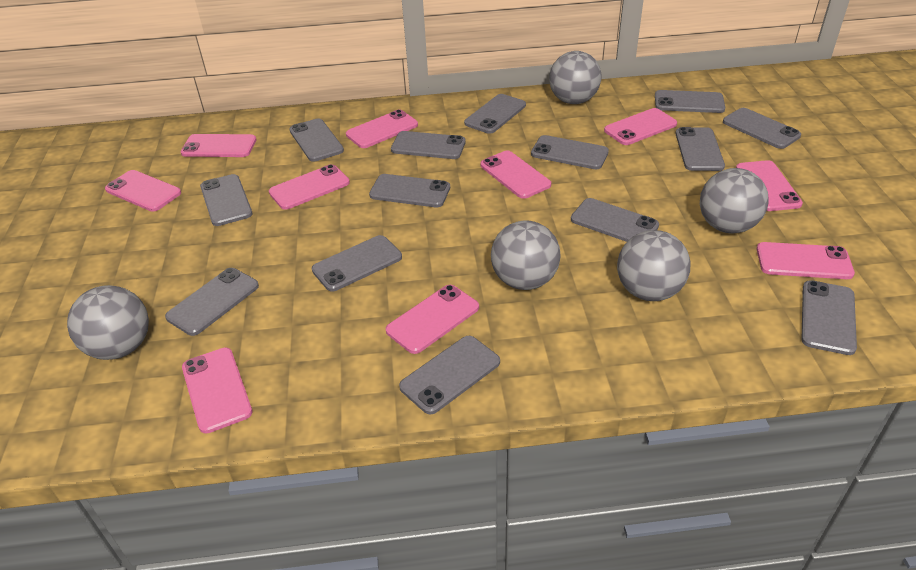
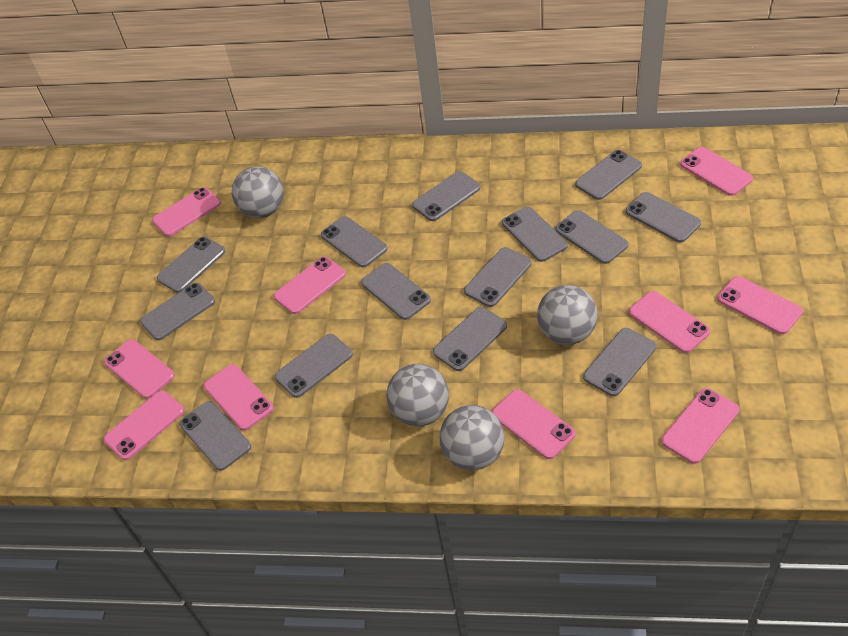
grey ball: 5 -> 4

